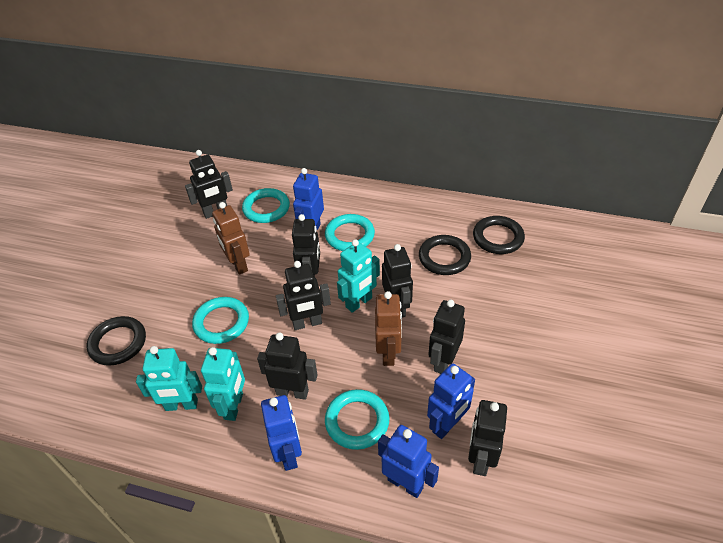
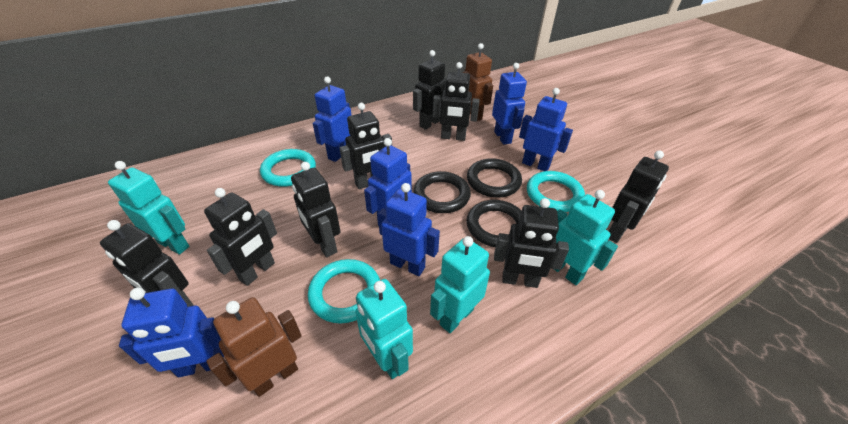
black robot: 7 -> 8
blue robot: 4 -> 6
turquoise ring: 4 -> 3
turquoise robot: 3 -> 4

